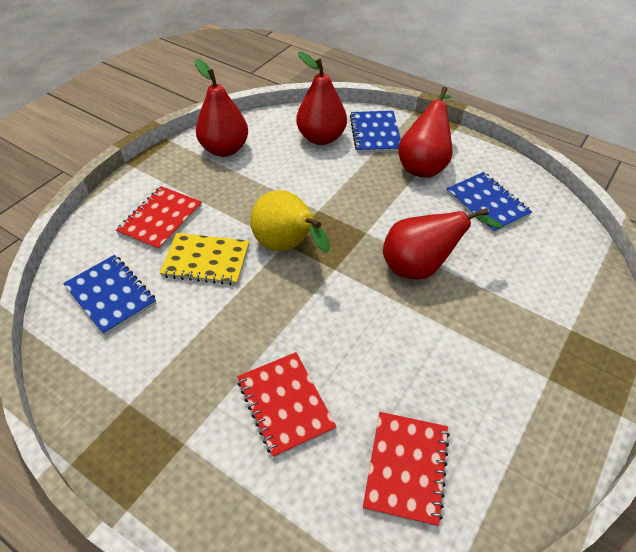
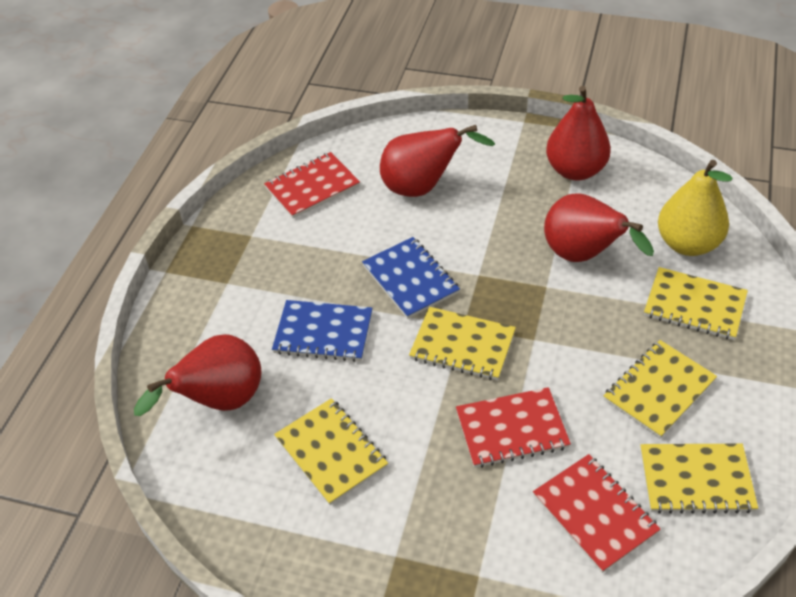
blue notebook: 3 -> 2
yellow notebook: 1 -> 5

